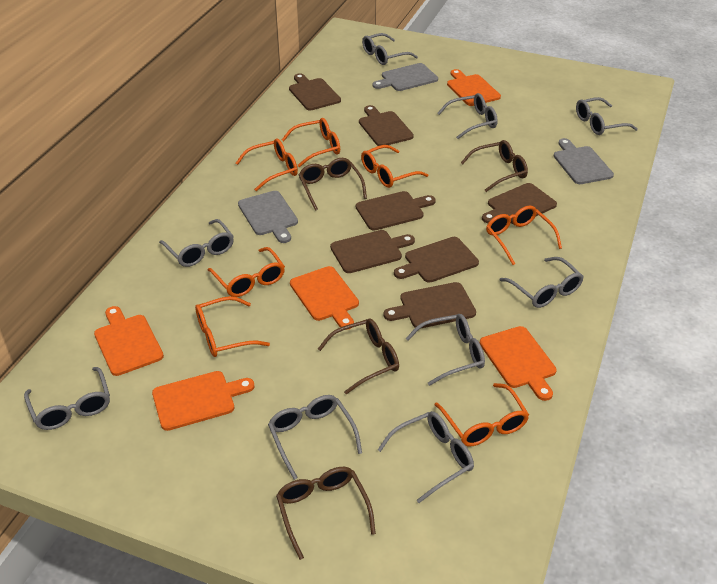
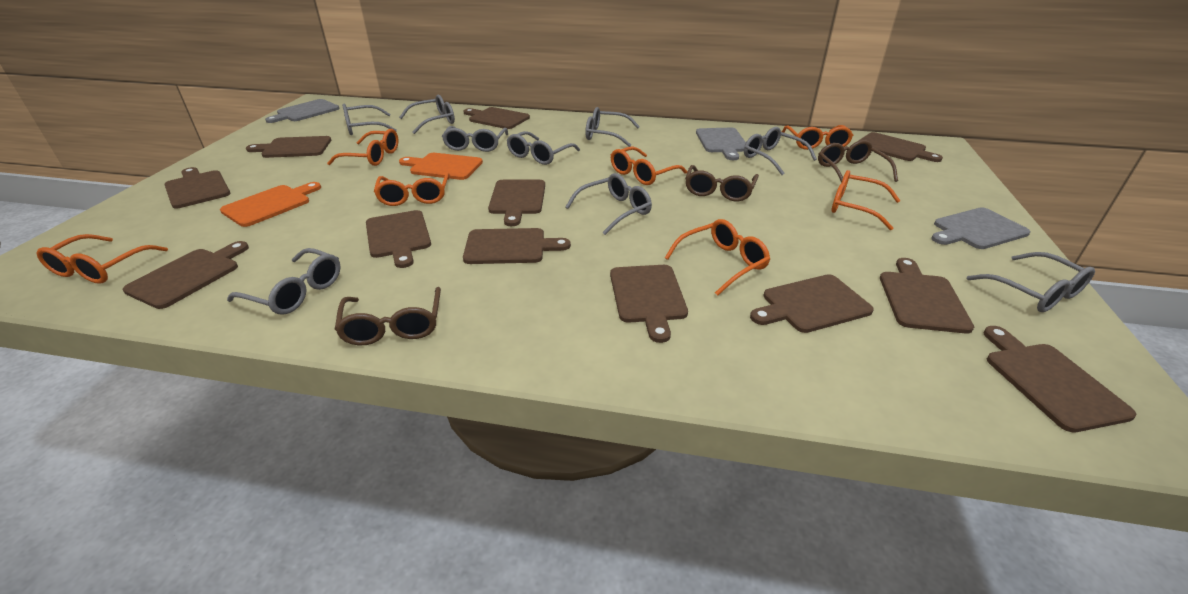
brown cutting board: 7 -> 12
brown glasses: 4 -> 3
orange cutting board: 5 -> 2

